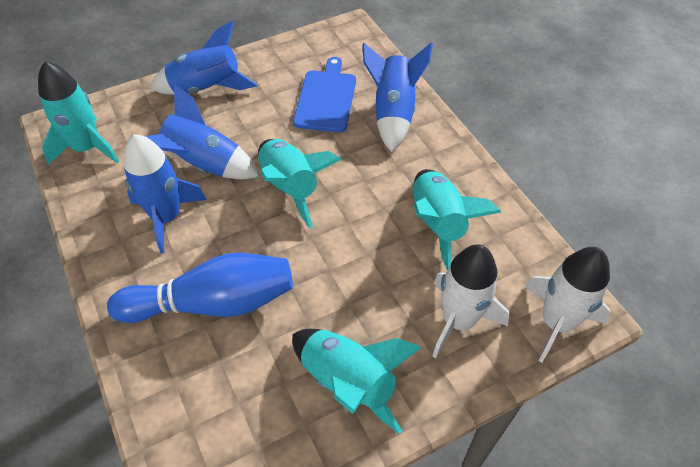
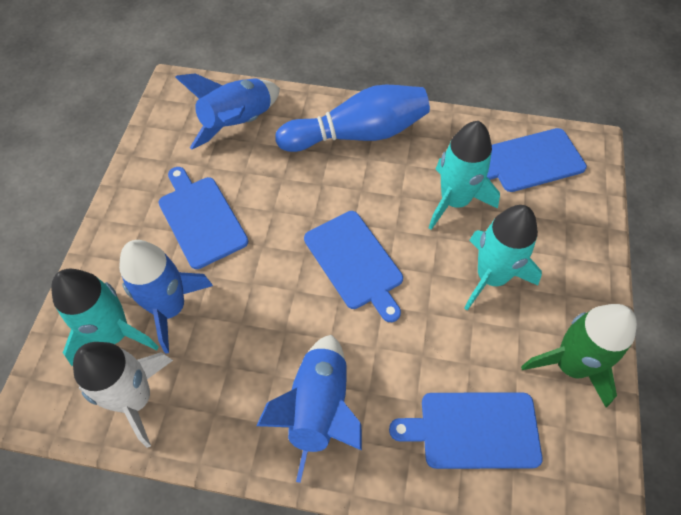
blue cutting board: 1 -> 4
blue rocket: 4 -> 3
green rocket: 0 -> 1
turquoise rocket: 4 -> 3
white rocket: 2 -> 1

